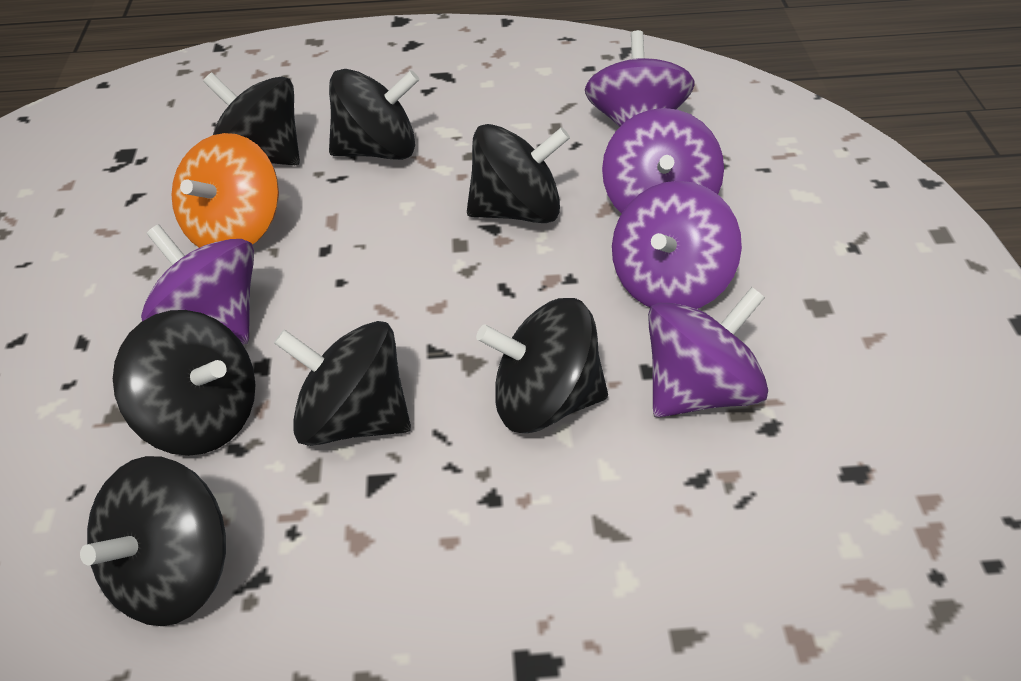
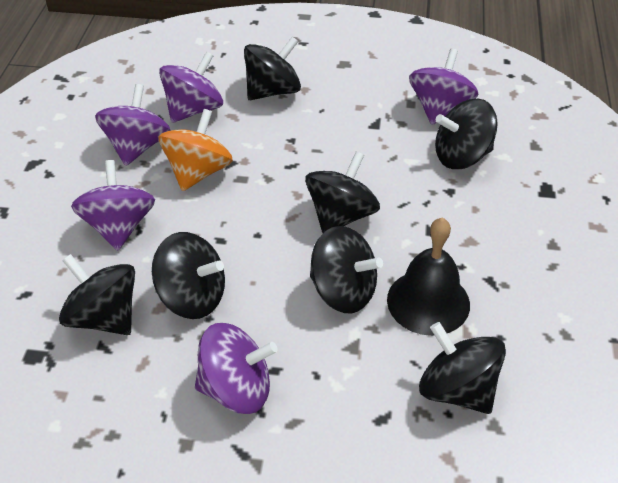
black bell: 0 -> 1

